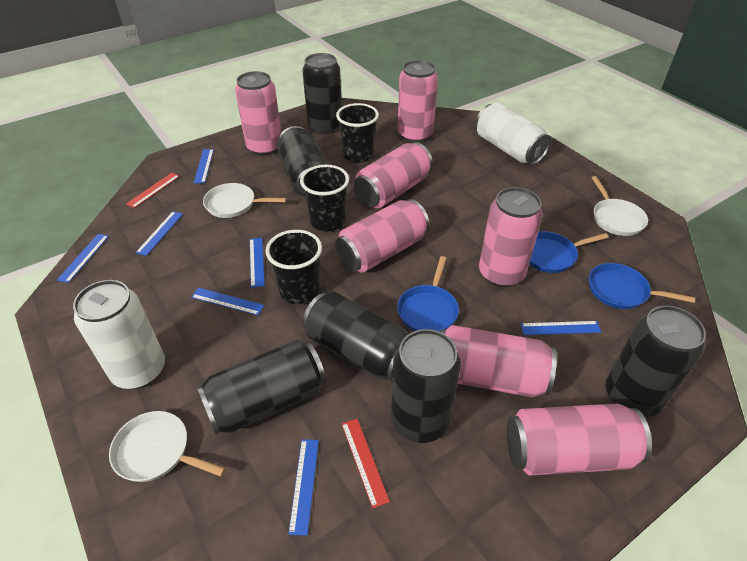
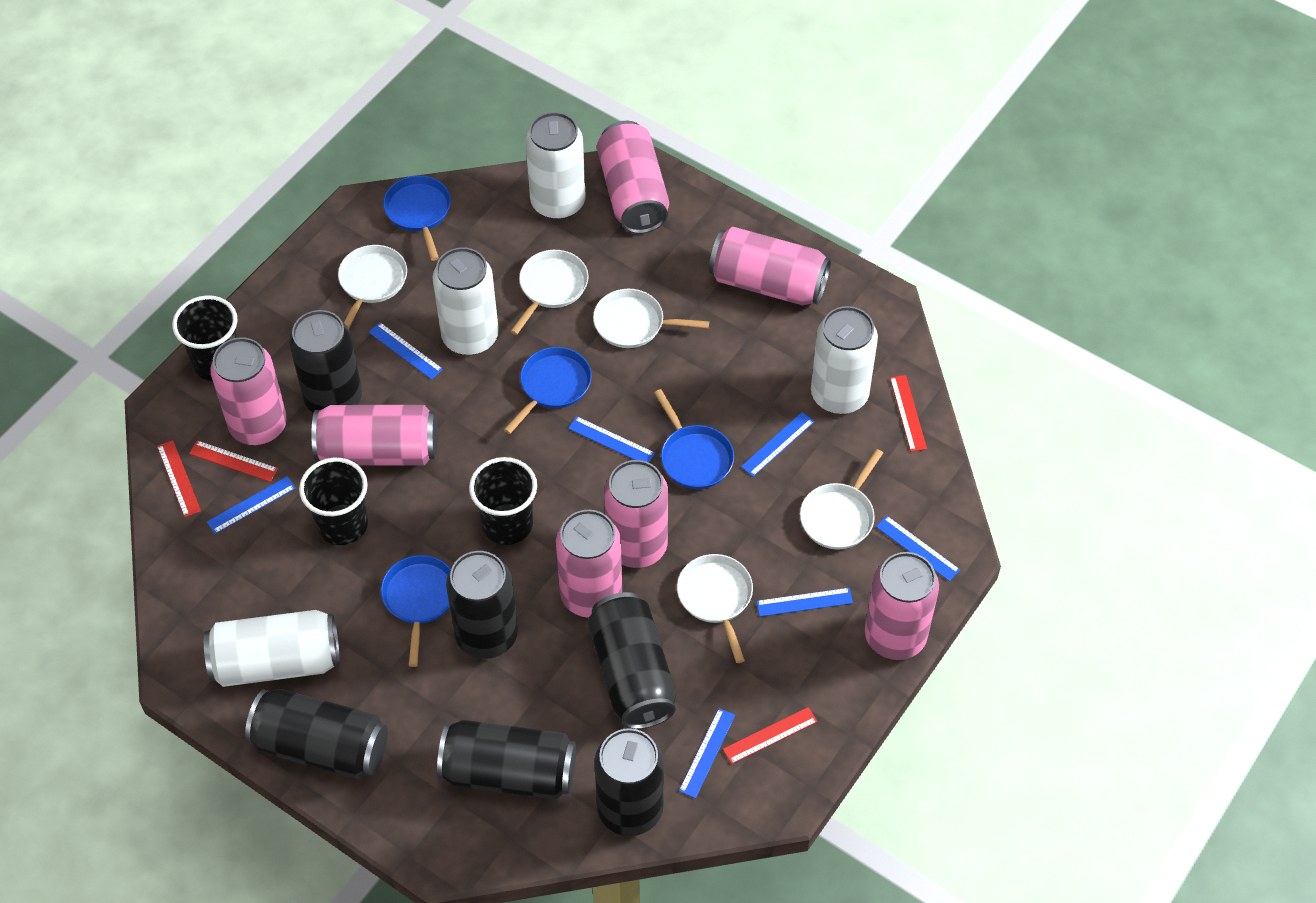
blue pan: 3 -> 4
red ruler: 2 -> 4
white can: 2 -> 4
white pan: 3 -> 5

